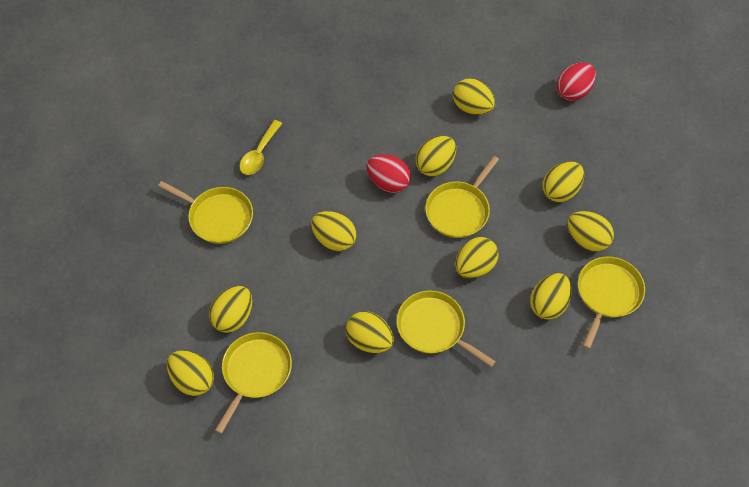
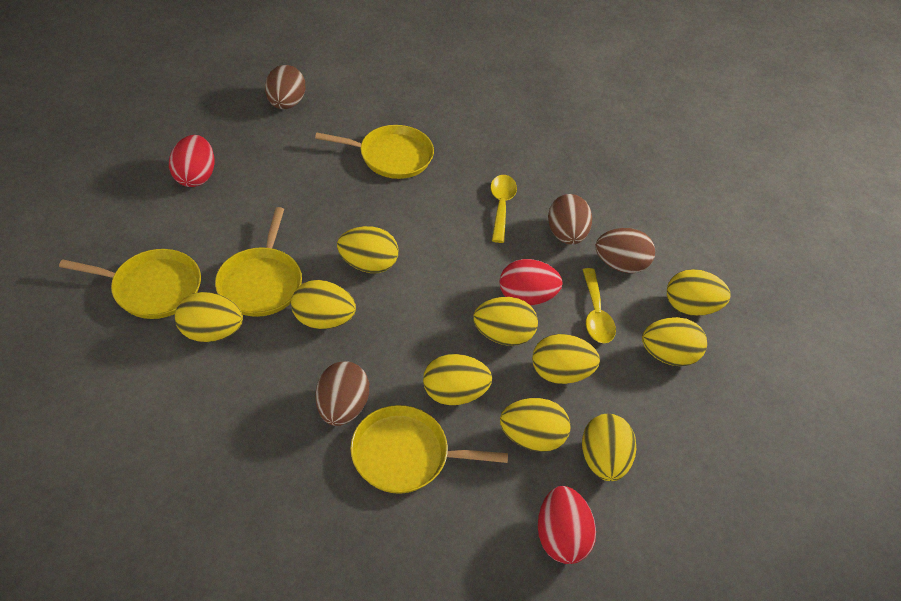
brown egg: 0 -> 4
red egg: 2 -> 3
yellow pan: 5 -> 4
yellow spoon: 1 -> 2

